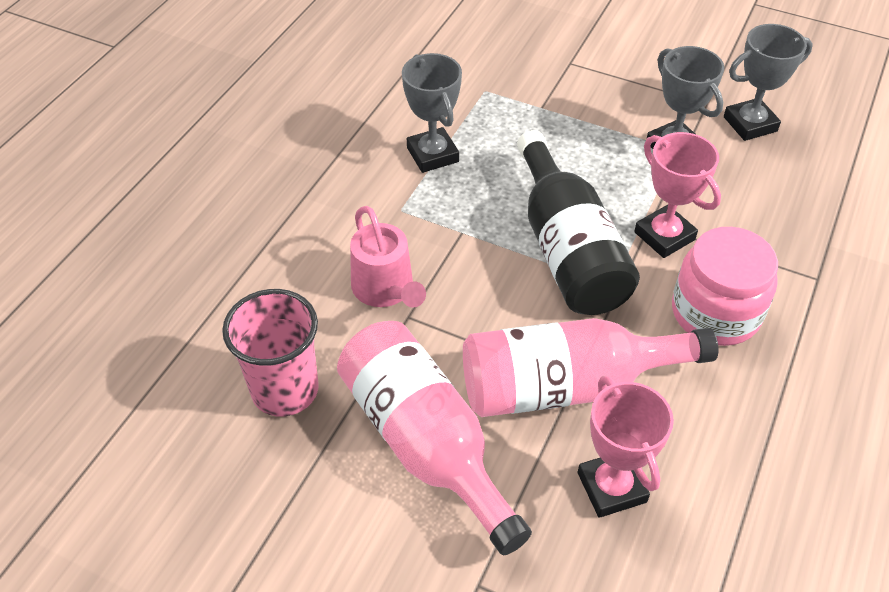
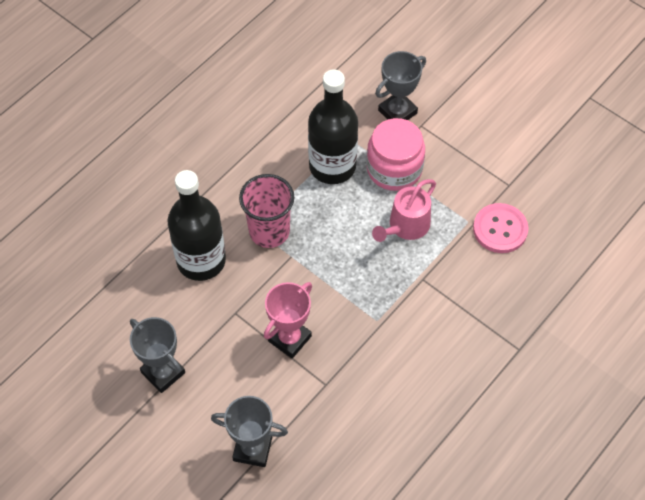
black bottle: 1 -> 2
pink bottle: 2 -> 0
pink button: 0 -> 1
pink trophy: 2 -> 1

